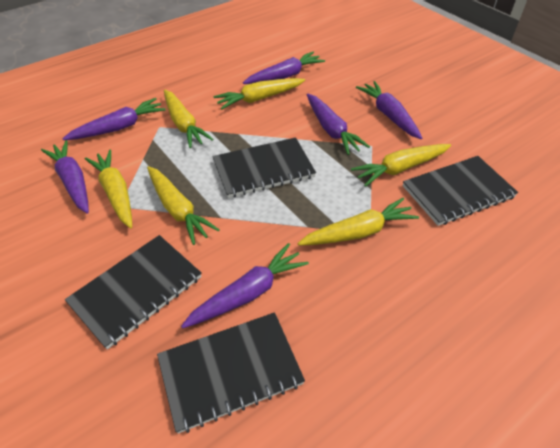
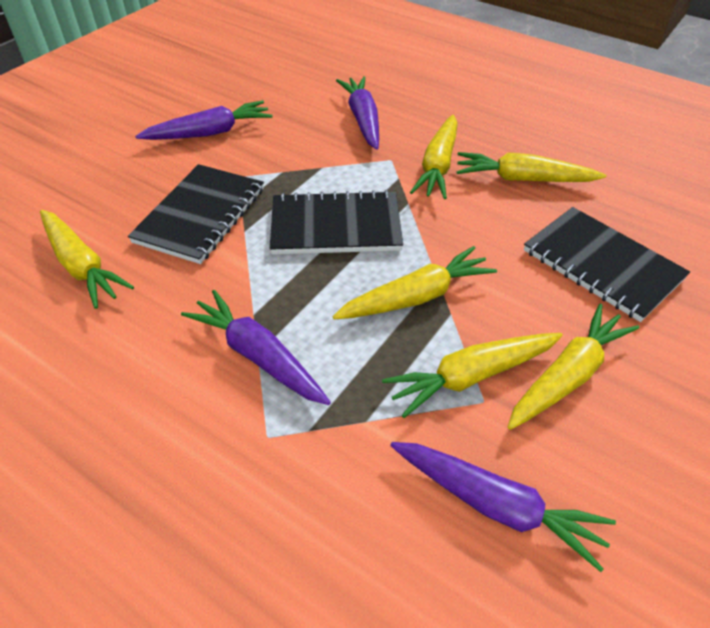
black notebook: 4 -> 3
purple carrot: 6 -> 4

